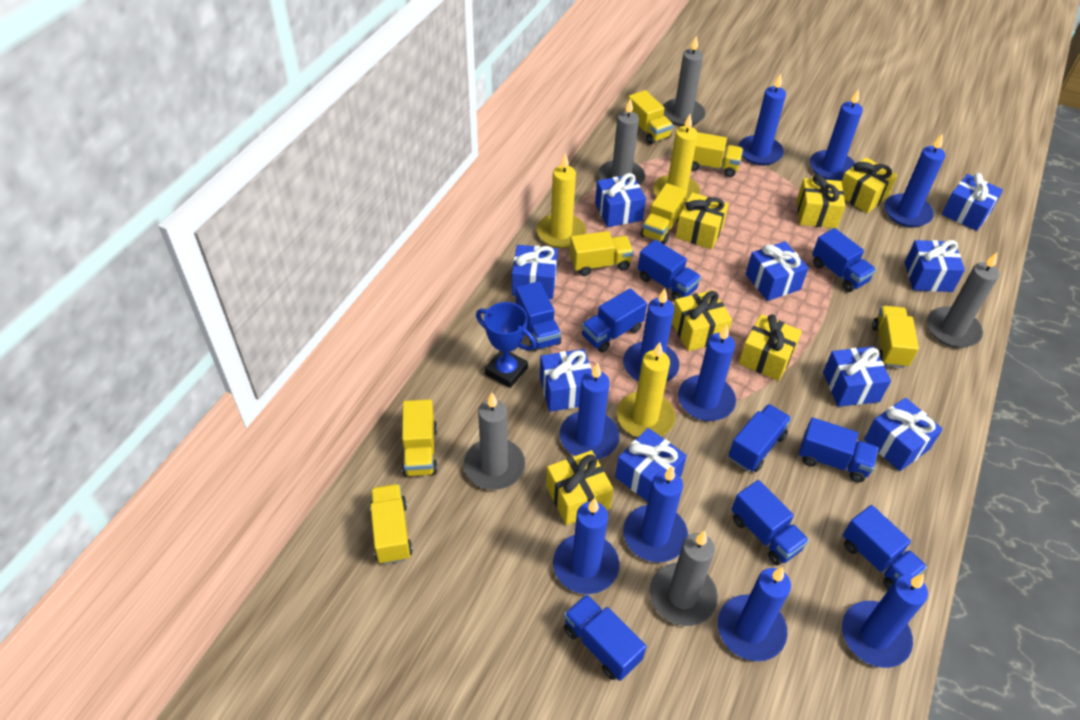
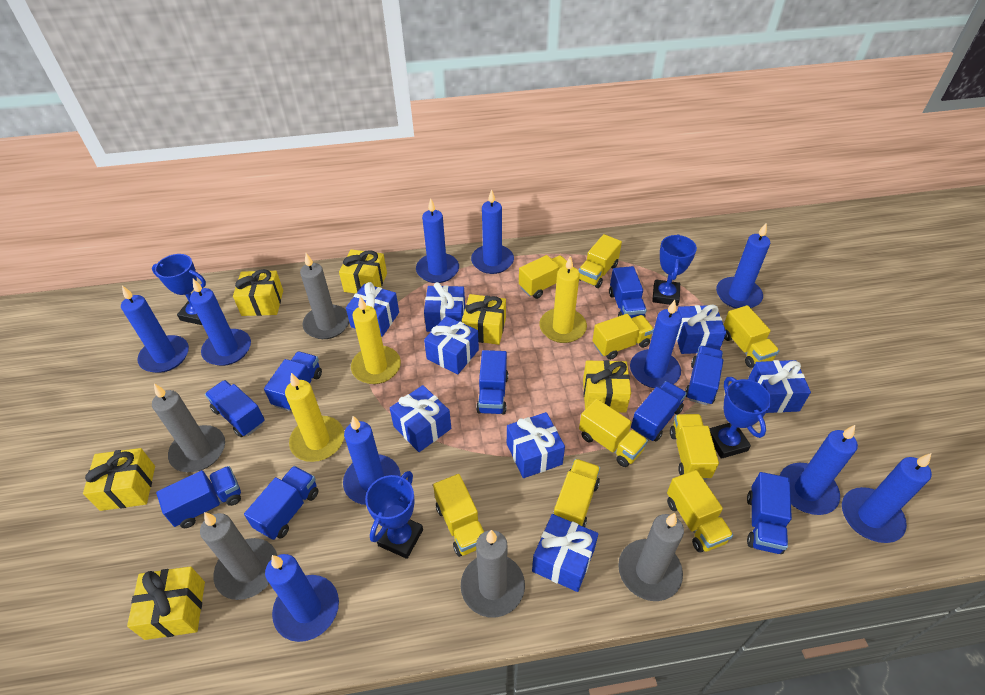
blue gift: 9 -> 8
blue trophy: 1 -> 4
yellow truck: 7 -> 9

